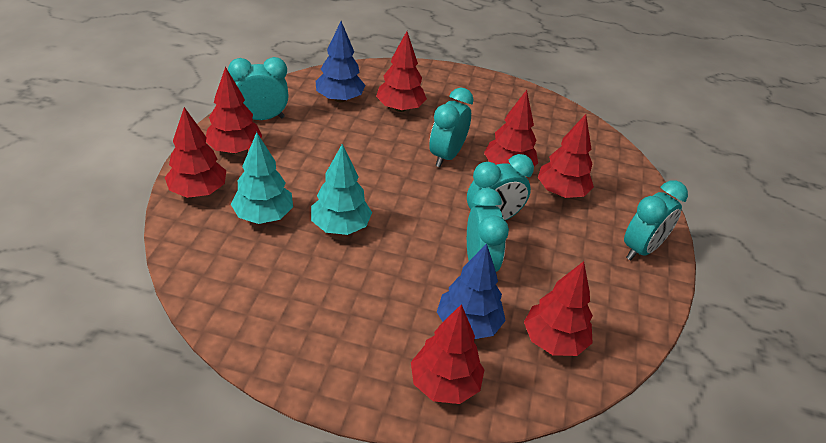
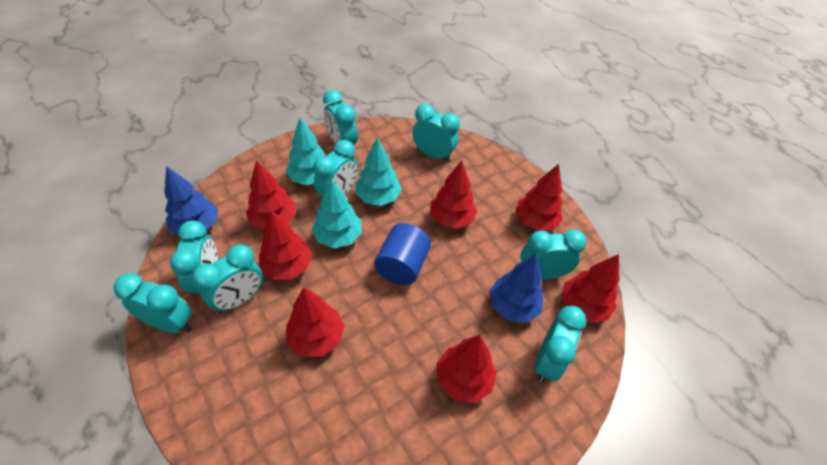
blue cylinder: 0 -> 1
turquoise clock: 5 -> 8
turquoise tree: 2 -> 3

